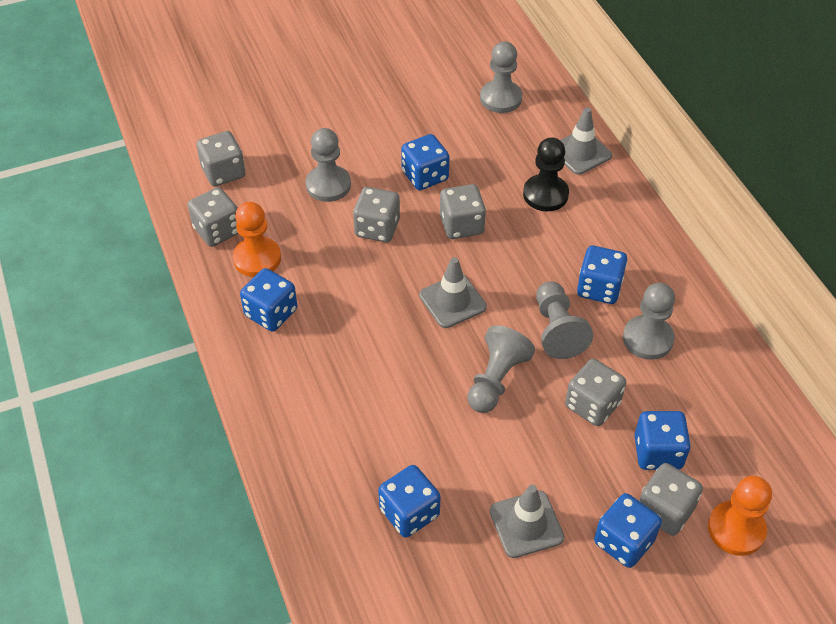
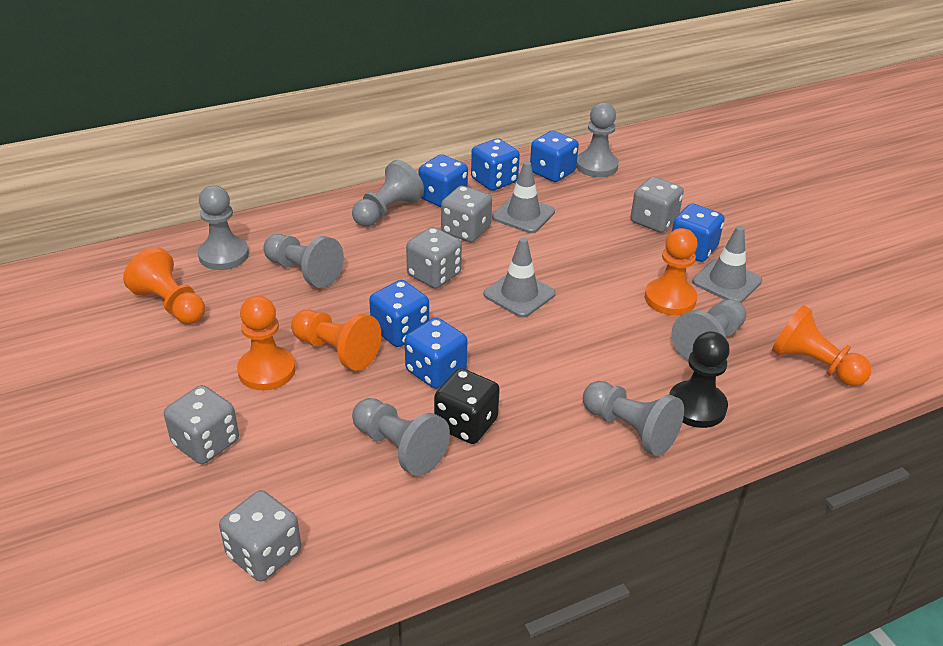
black dice: 0 -> 1
grey dice: 6 -> 5
grey pawn: 5 -> 7
orange pawn: 2 -> 5

